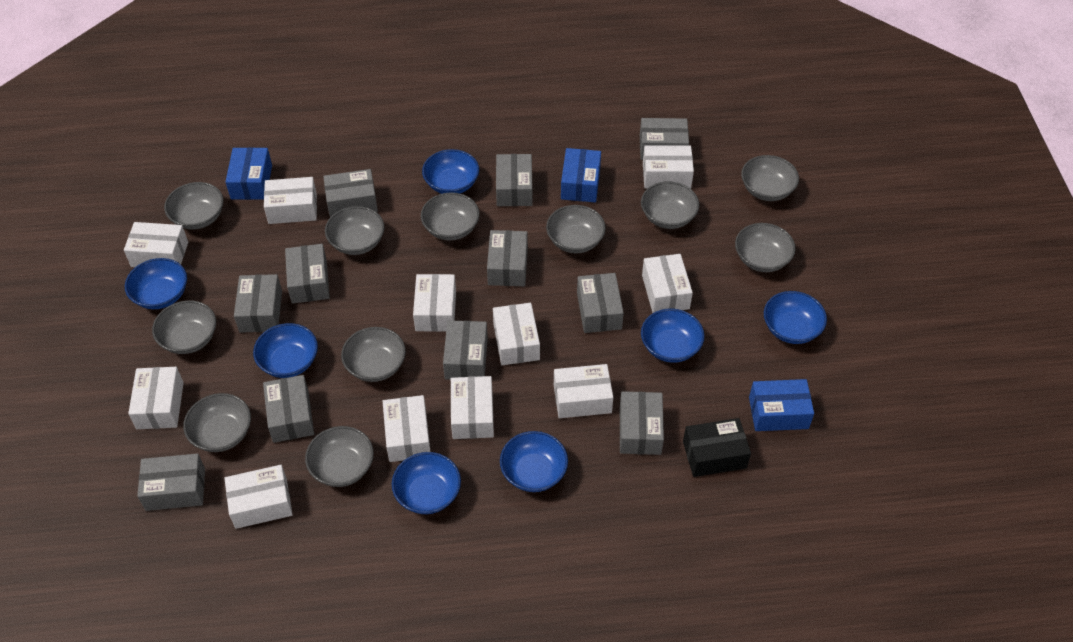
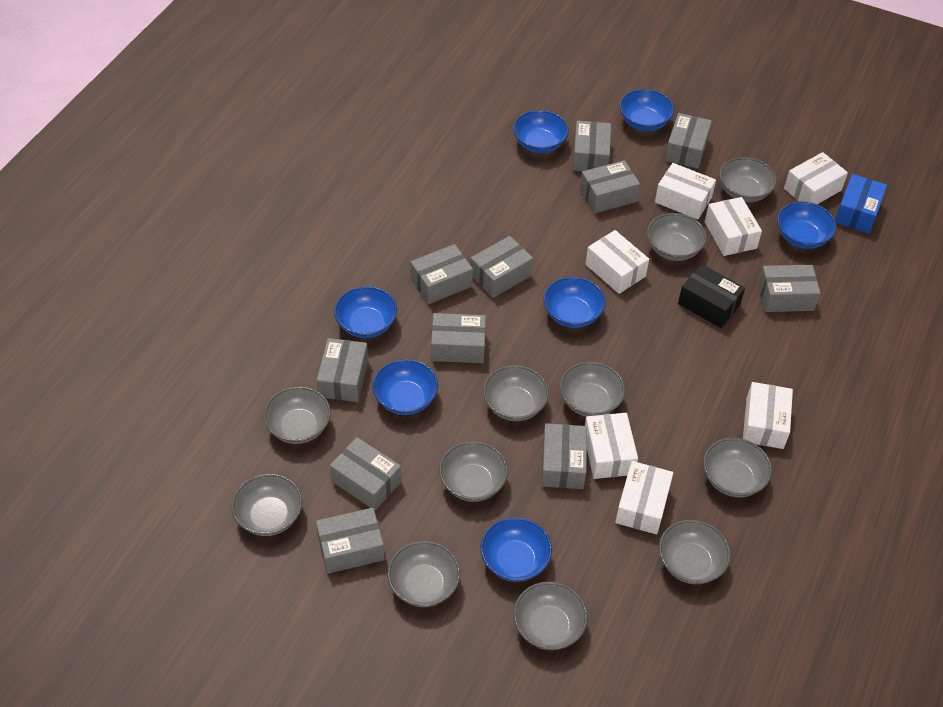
blue box: 3 -> 1
white box: 11 -> 7

